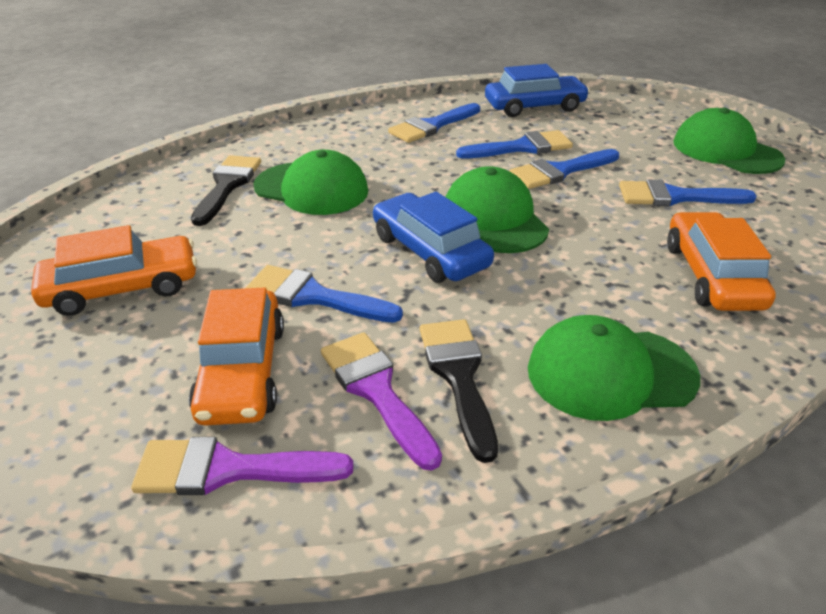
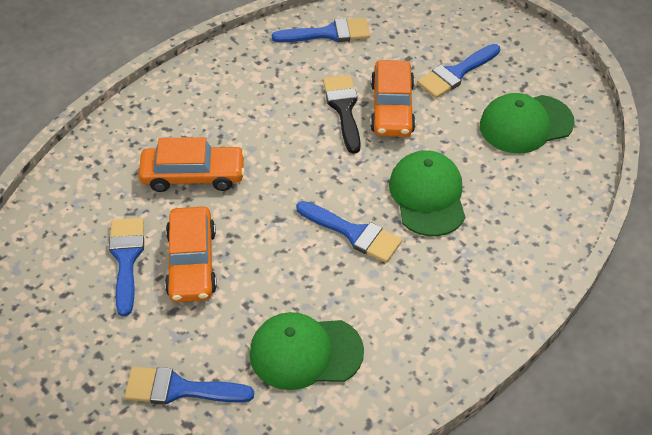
black brush: 2 -> 1
blue car: 2 -> 0
green cap: 4 -> 3
purple brush: 2 -> 0

